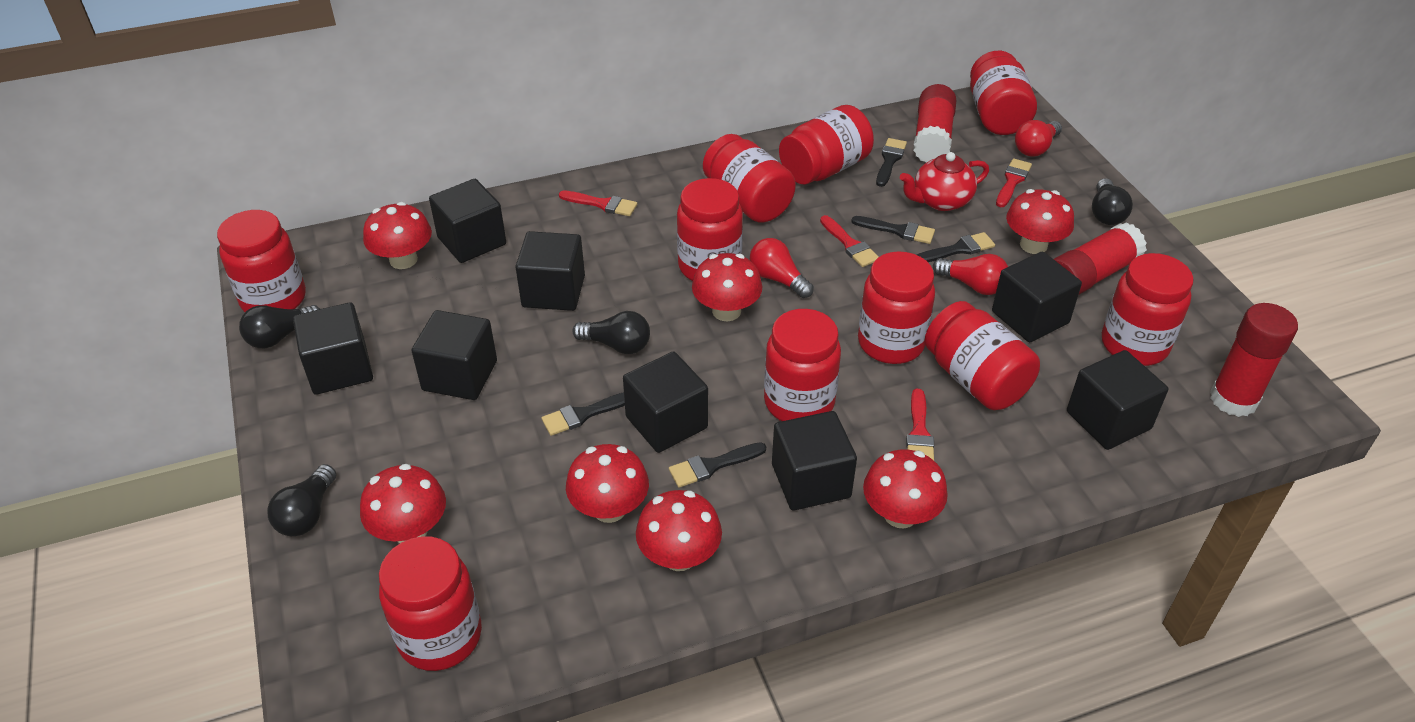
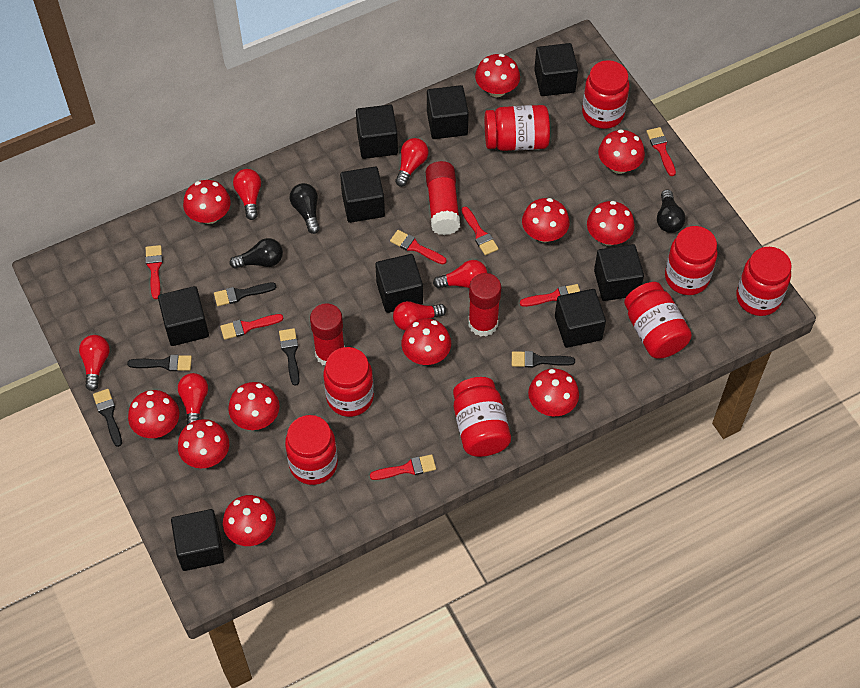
black cube: 8 -> 9
black light bulb: 4 -> 3
red brush: 4 -> 7
red jar: 10 -> 8
red light bulb: 3 -> 6
red mushroom: 7 -> 11
red teapot: 1 -> 0

